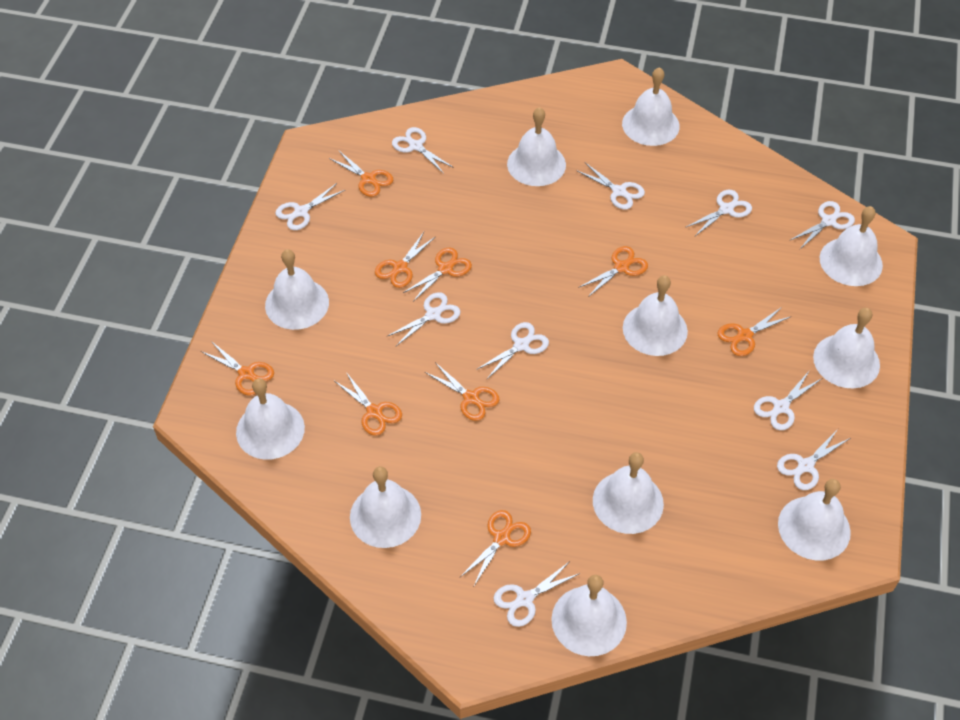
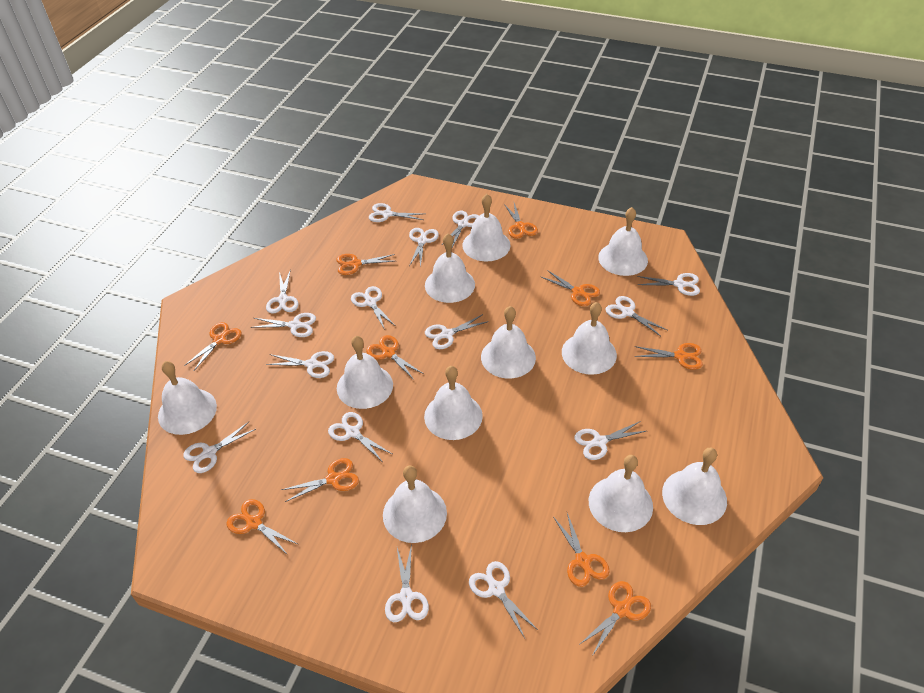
orange scissors: 9 -> 10
white scissors: 10 -> 15

